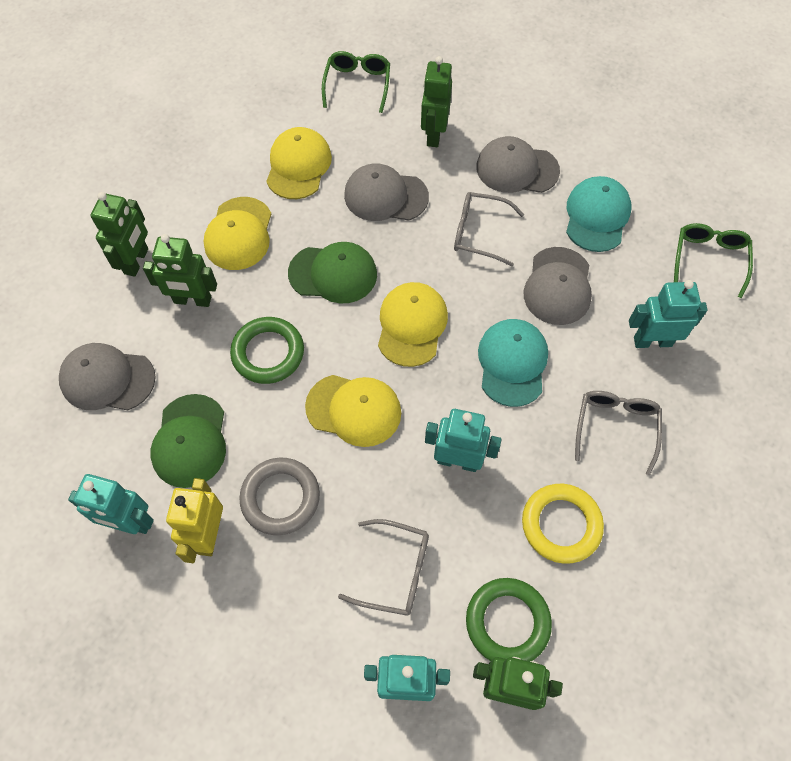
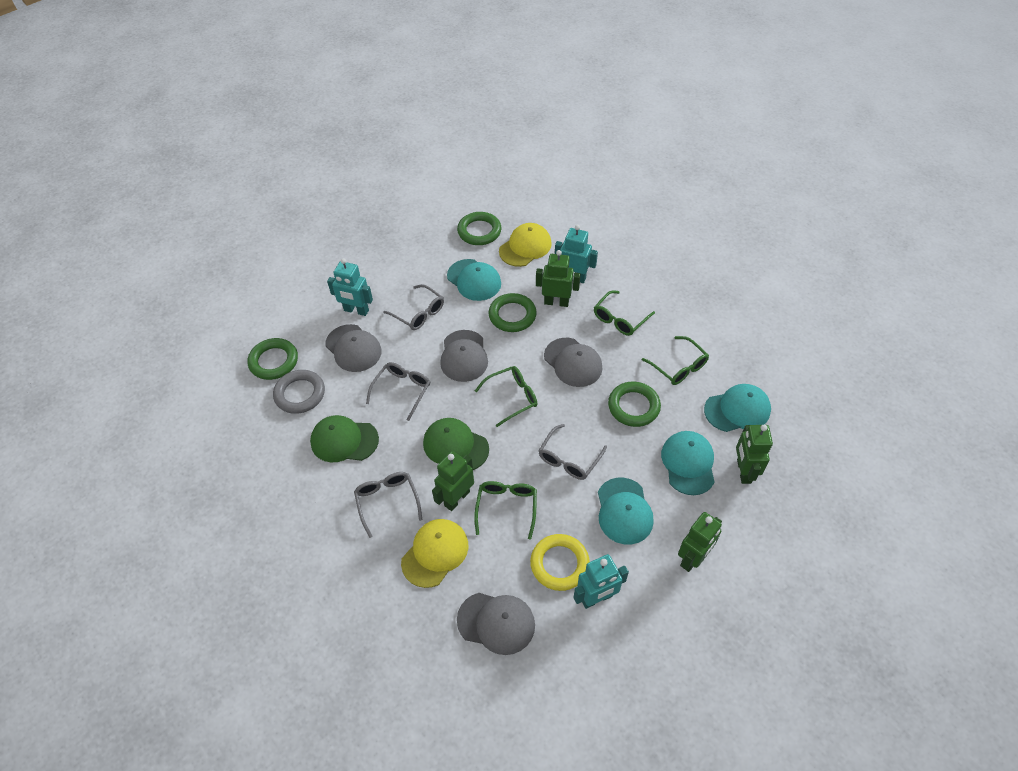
green glasses: 2 -> 4
green ring: 2 -> 4
grey glasses: 3 -> 4
turquoise cap: 2 -> 4
turquoise robot: 4 -> 3
yellow cap: 4 -> 2
yellow robot: 1 -> 0

